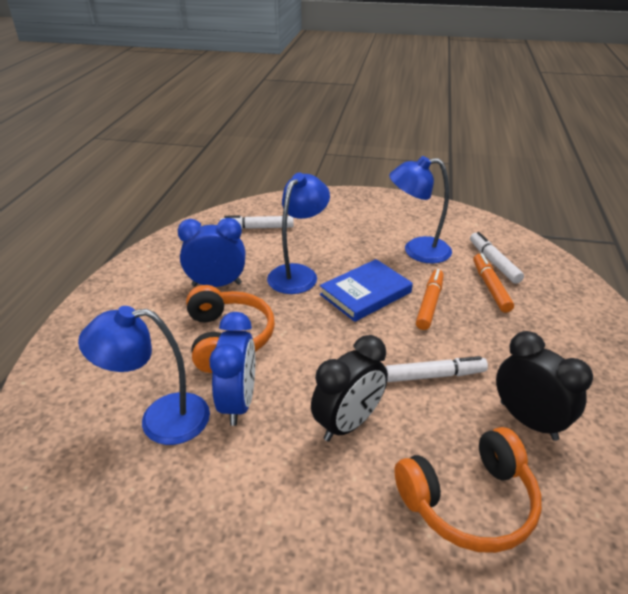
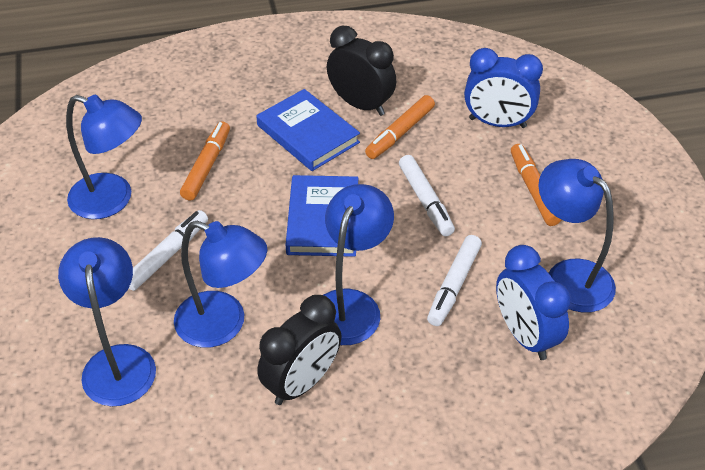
blue book: 1 -> 2
blue lamp: 3 -> 5
orange headphones: 2 -> 0
orange marker: 2 -> 3

